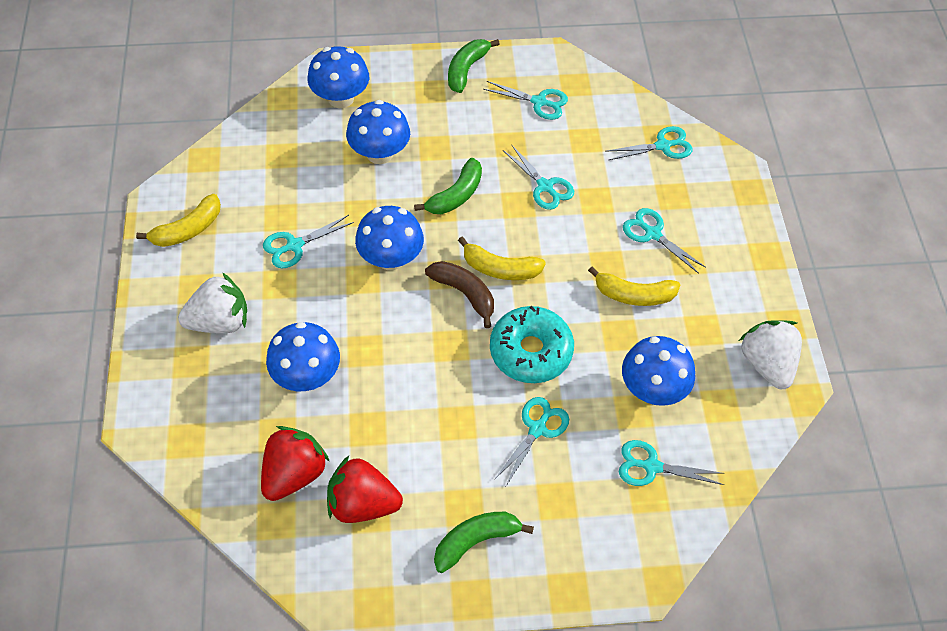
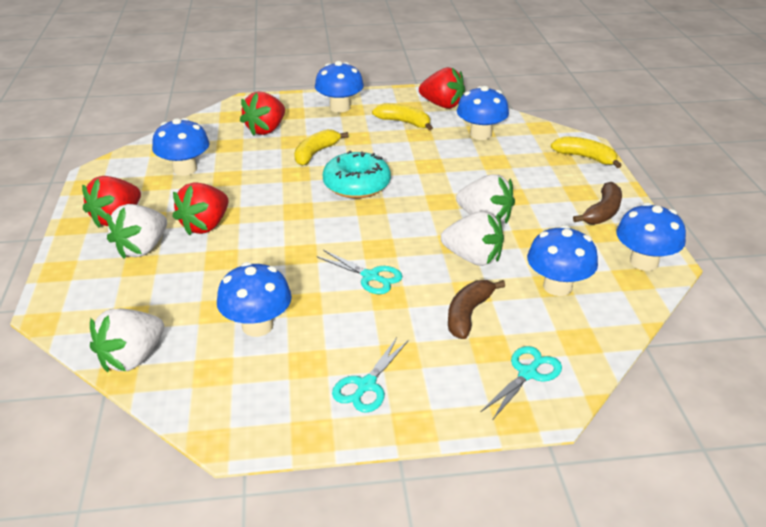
blue mushroom: 5 -> 6
brown banana: 1 -> 2
green banana: 3 -> 0
red strawberry: 2 -> 4
turquoise scissors: 7 -> 3
white strawberry: 2 -> 4

